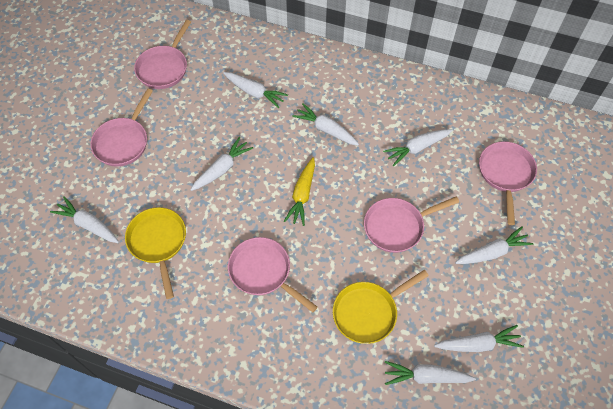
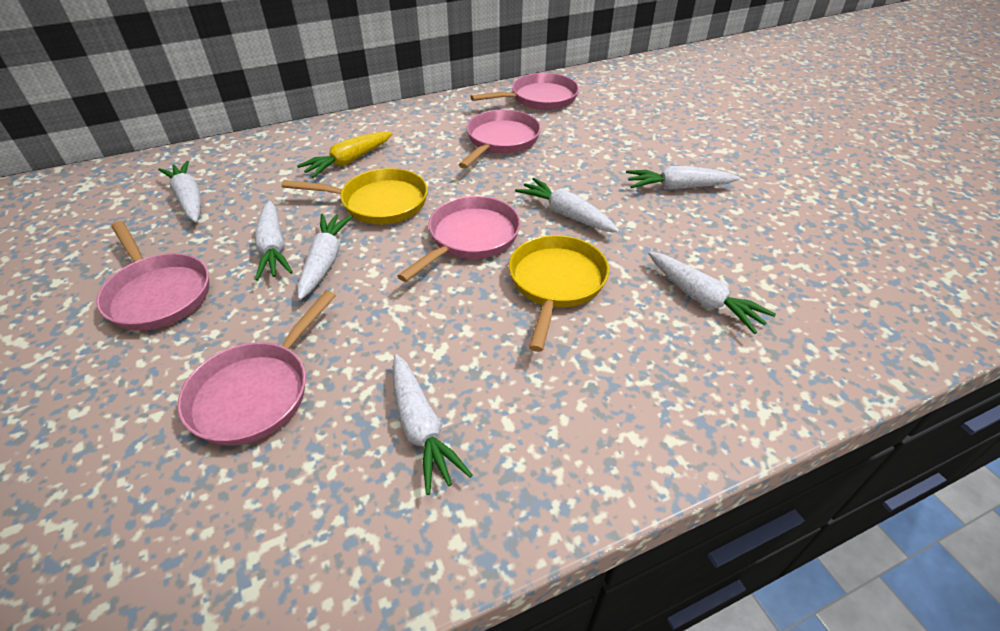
white carrot: 8 -> 7

